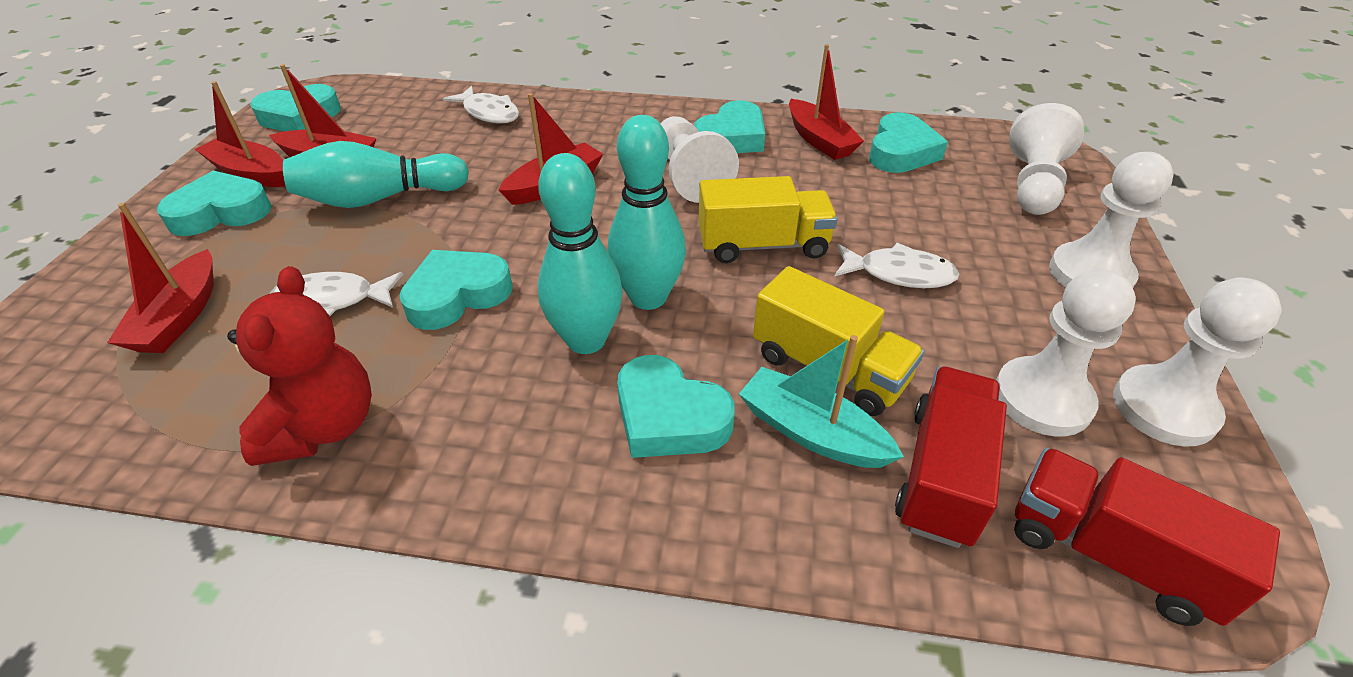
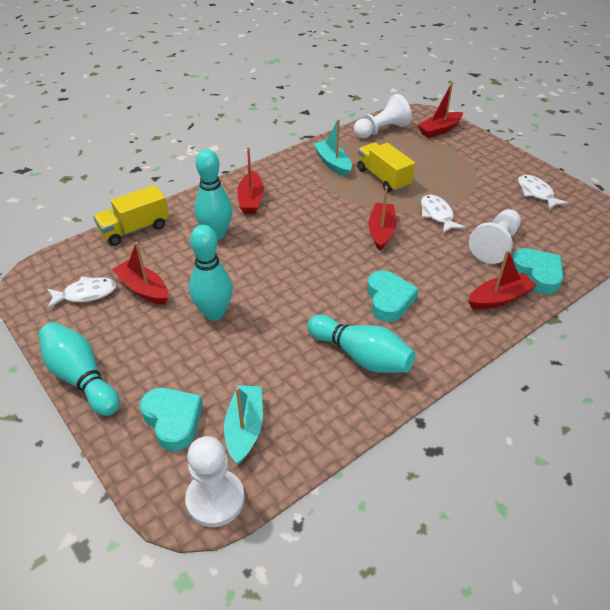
red teddy bear: 1 -> 0
red truck: 2 -> 0
turquoise boat: 1 -> 2
turquoise bowling pin: 3 -> 4
turquoise heart: 6 -> 3
white pawn: 5 -> 3

